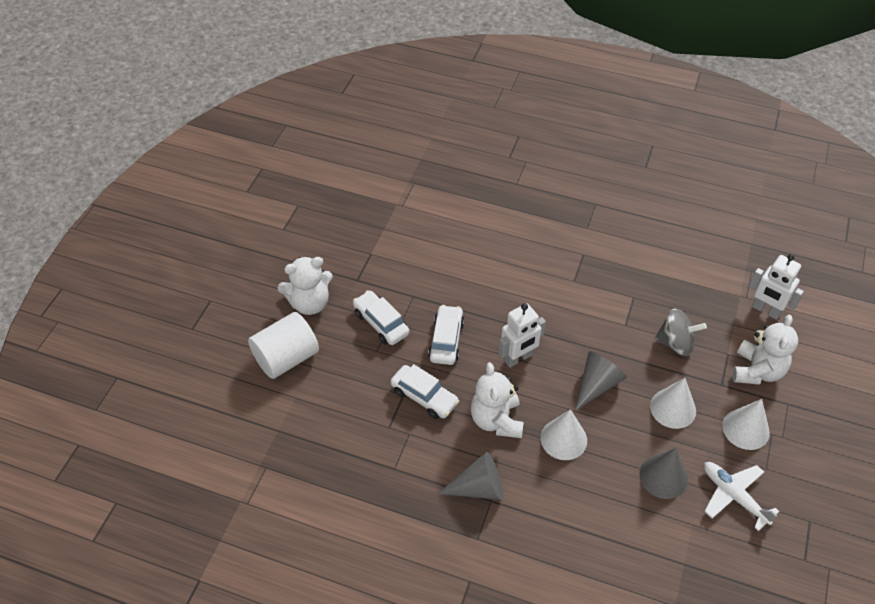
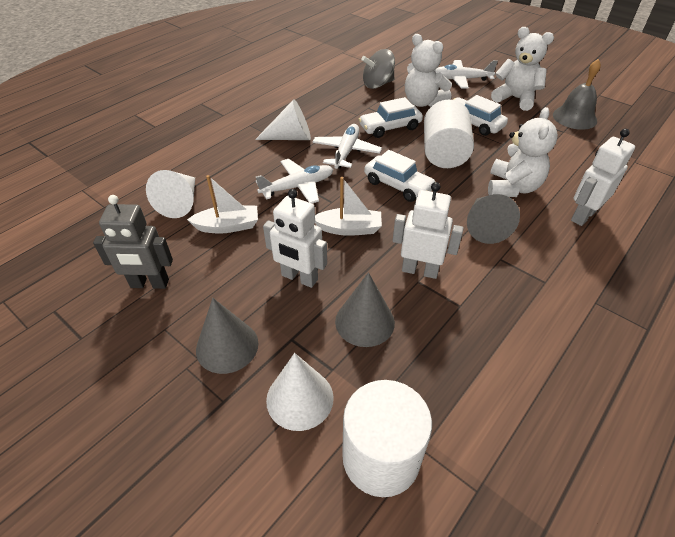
grey bell: 0 -> 1
grey robot: 0 -> 1
white boat: 0 -> 2
white cylinder: 1 -> 2
white plane: 1 -> 3
white robot: 2 -> 3

